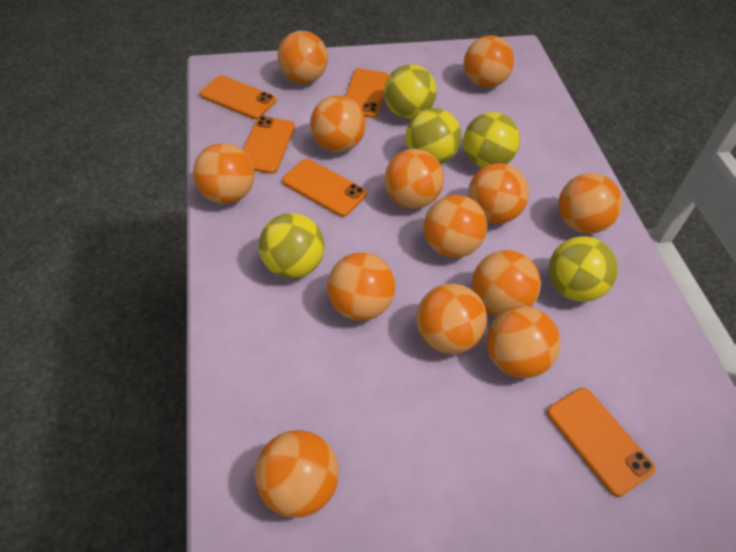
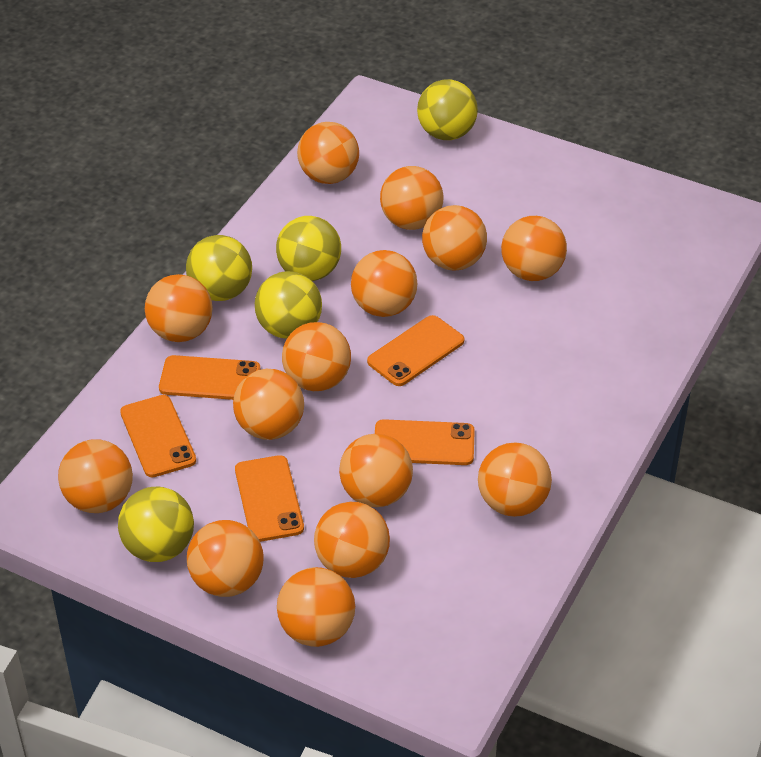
orange ball: 13 -> 14

